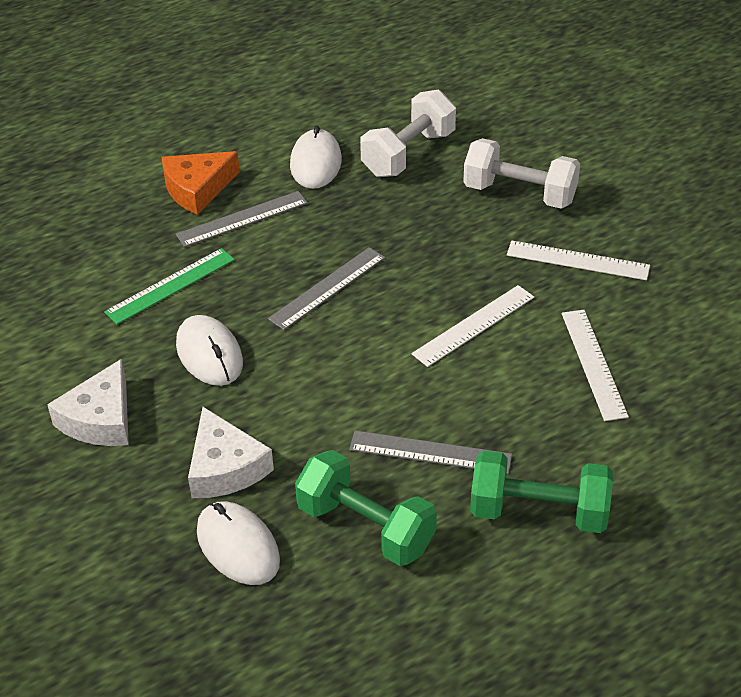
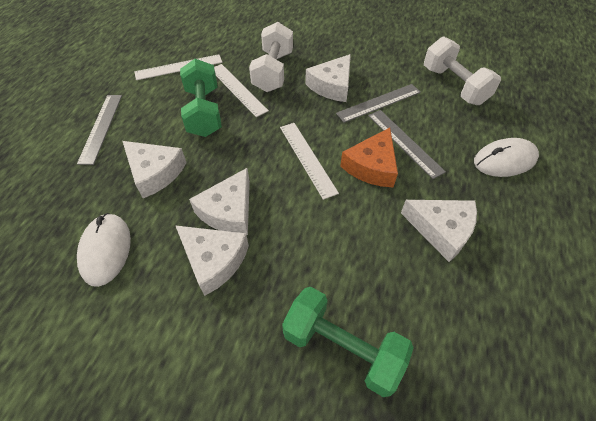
green ruler: 1 -> 0
white cheese: 2 -> 5
white mouse: 3 -> 2

